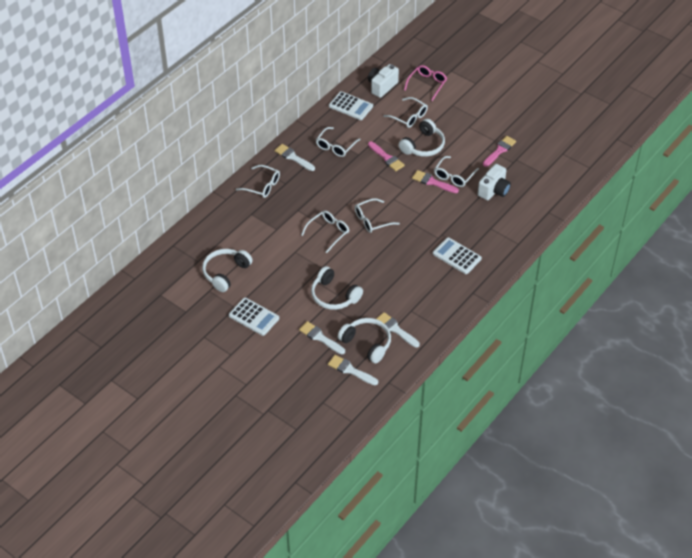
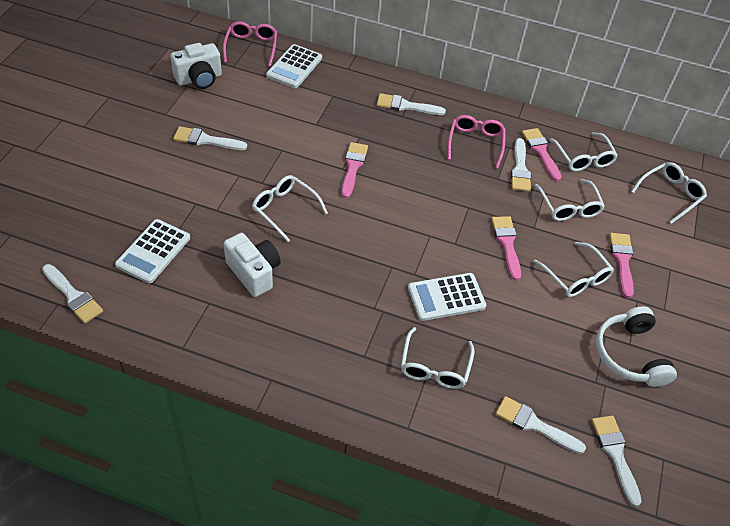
pink brush: 3 -> 4
pink glasses: 1 -> 2
white brush: 4 -> 6
white headphones: 4 -> 1

